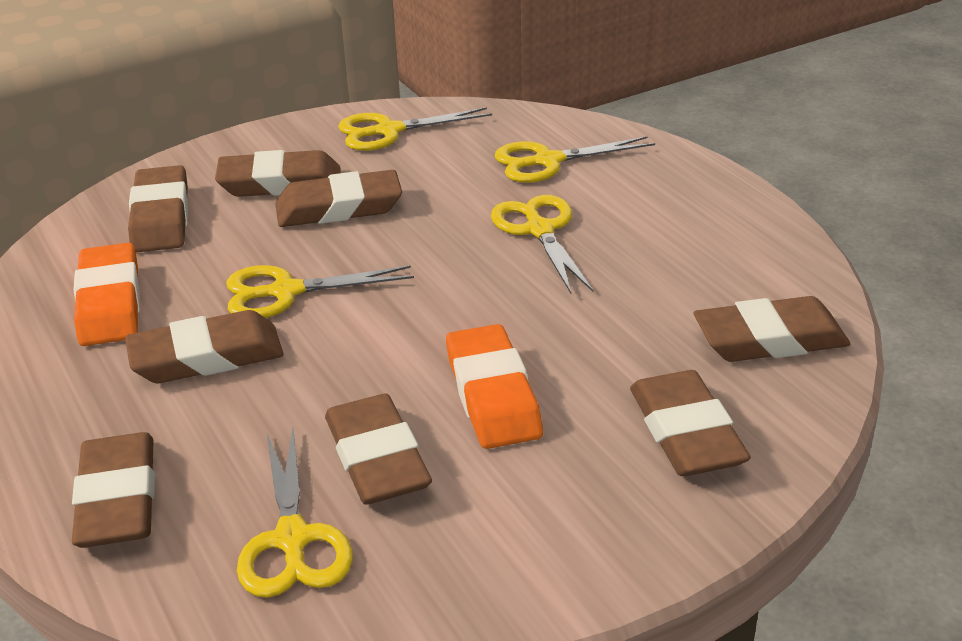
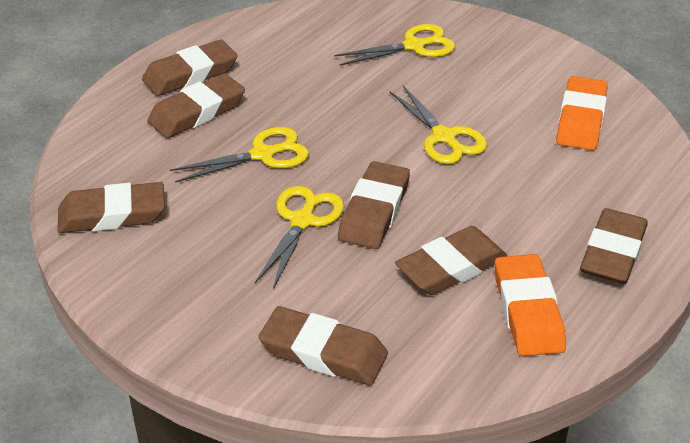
brown eraser: 8 -> 7
yellow scissors: 5 -> 4

